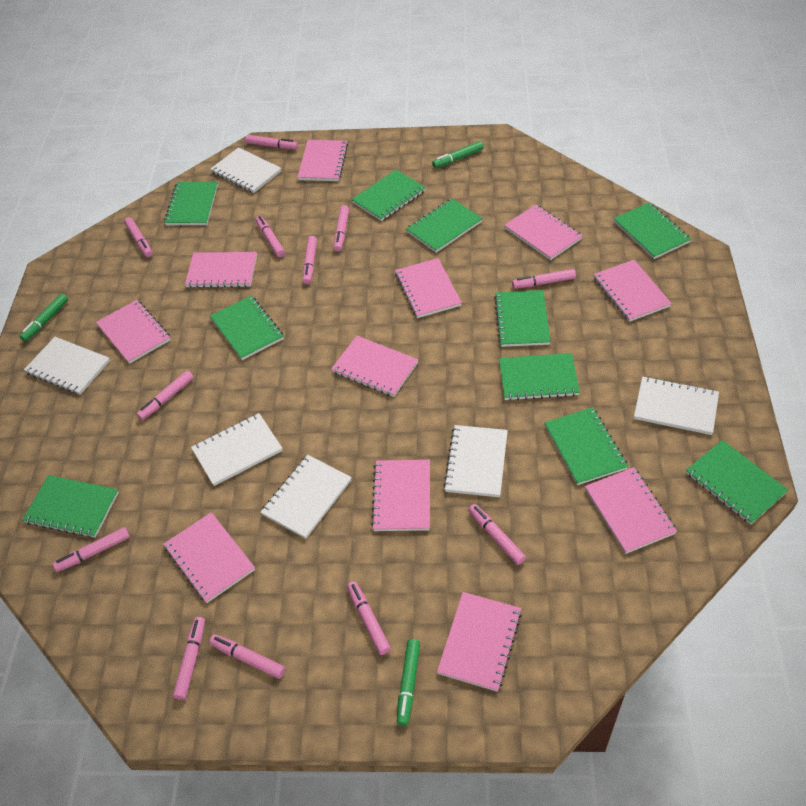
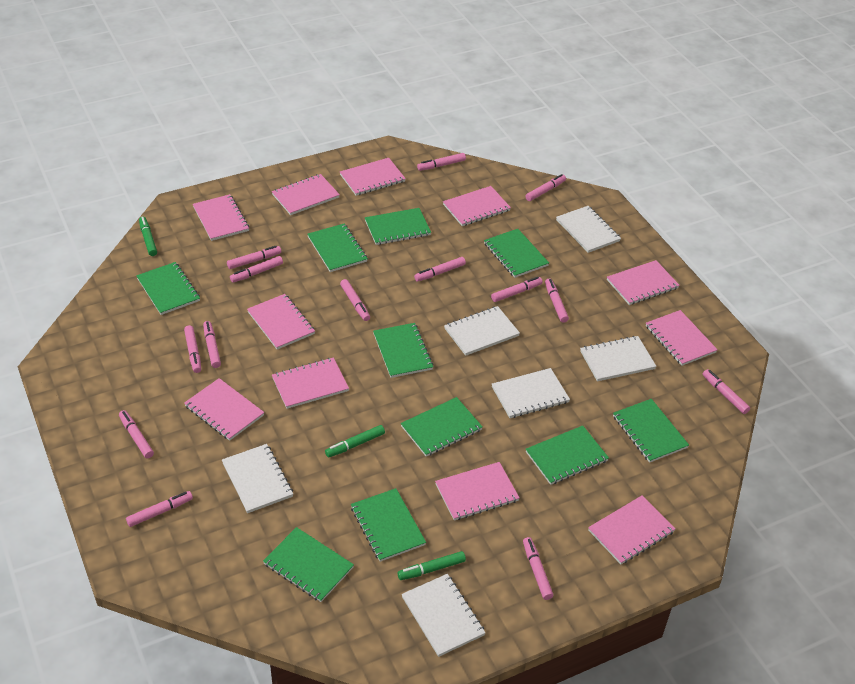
pink marker: 12 -> 14

